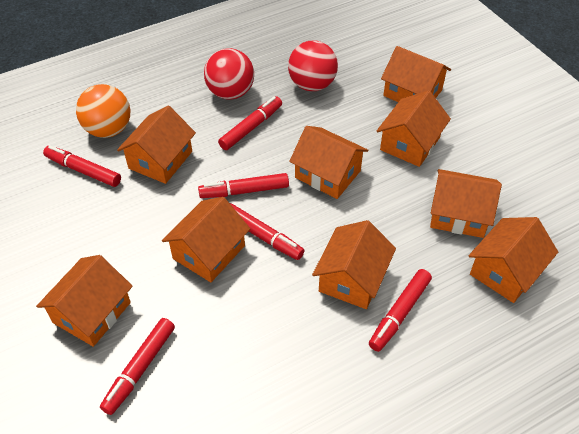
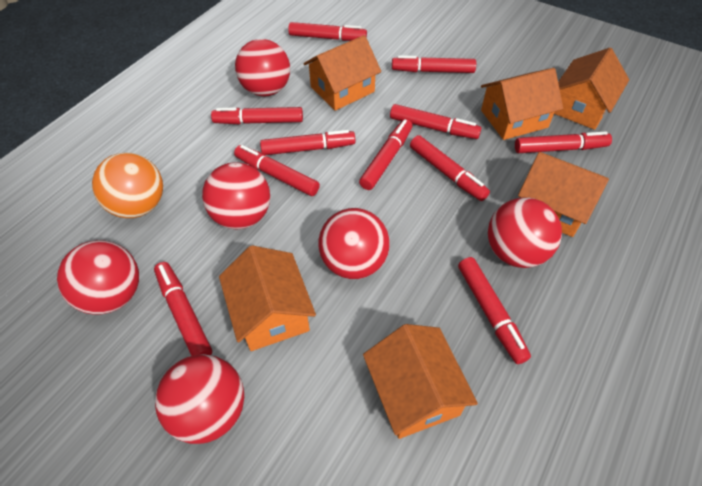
orange house: 9 -> 6
red ball: 2 -> 6
red marker: 6 -> 11

